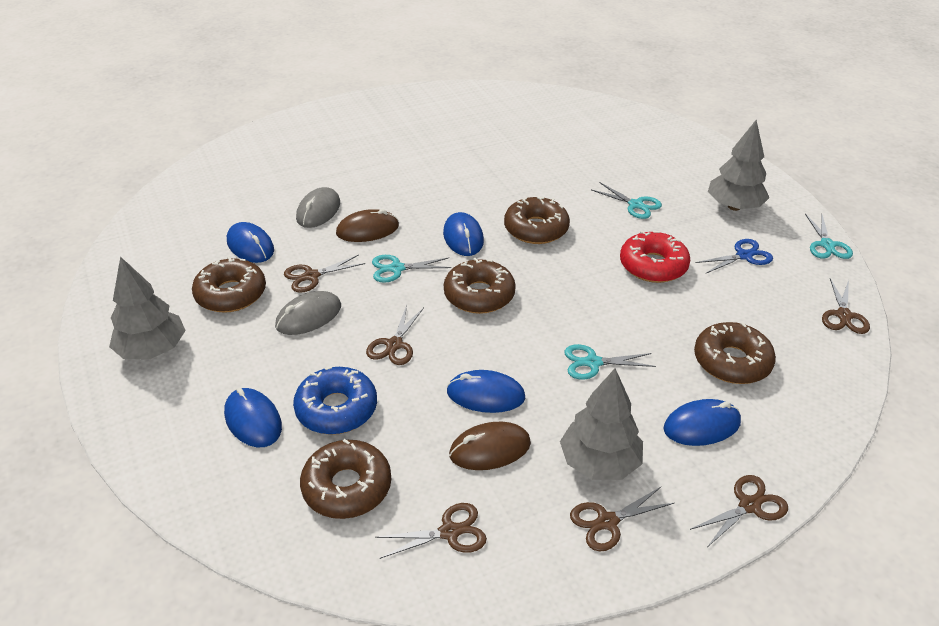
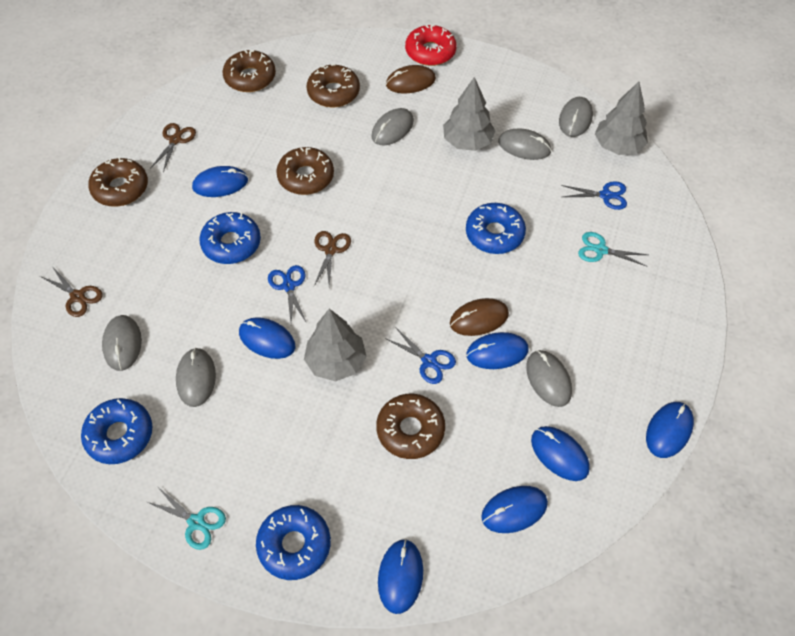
blue donut: 1 -> 4
blue mouse: 5 -> 7
blue scissors: 1 -> 3
brown scissors: 6 -> 3
grey mouse: 2 -> 6
turquoise scissors: 4 -> 2

